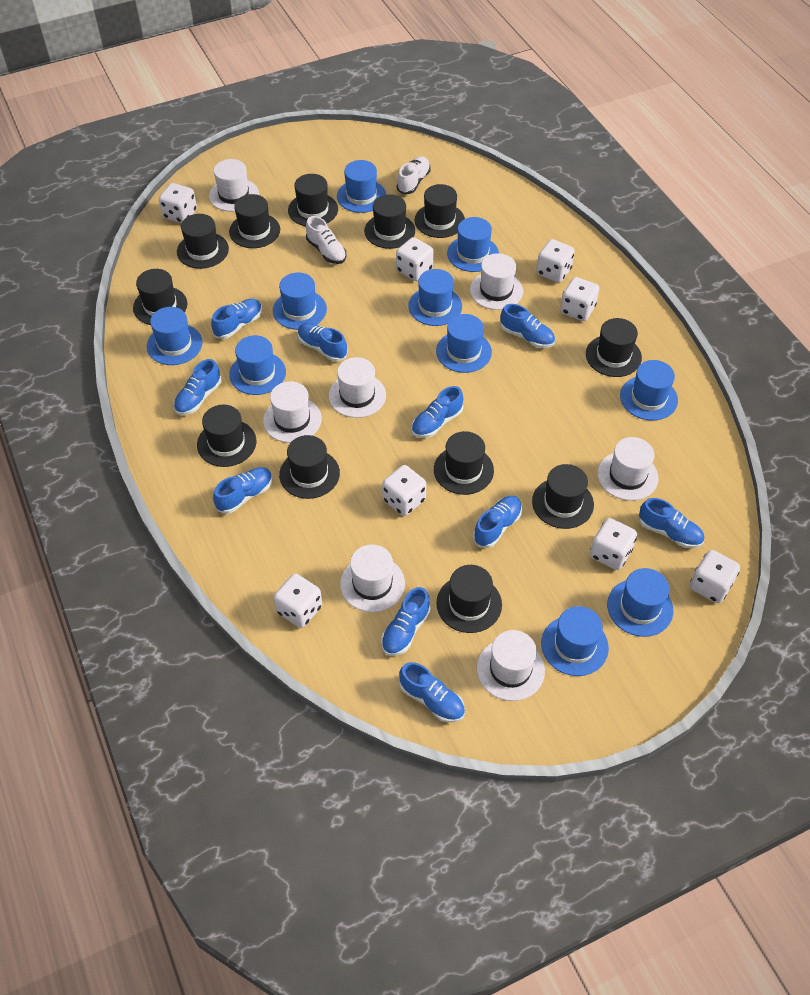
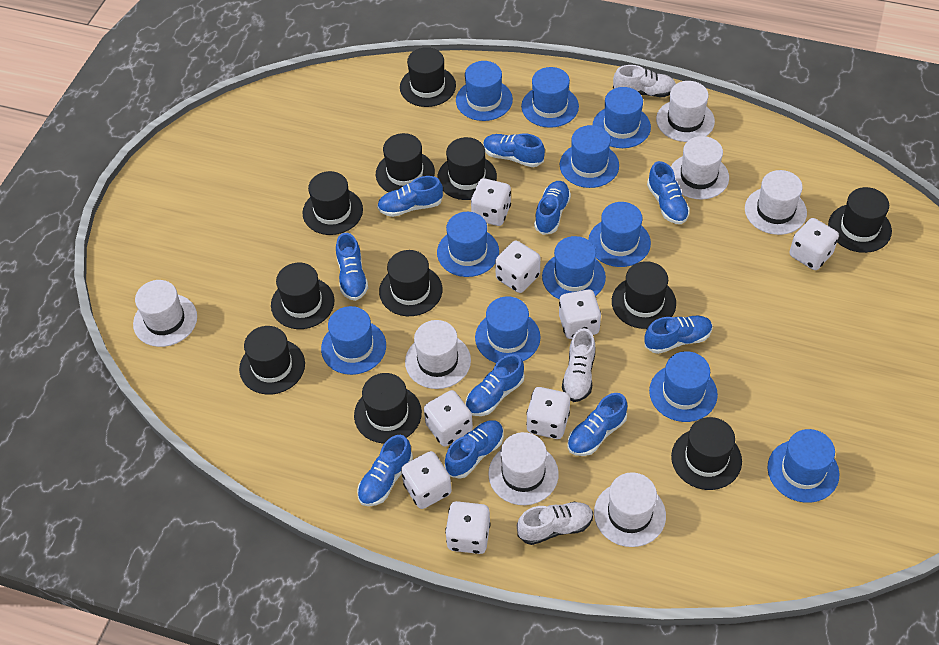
black hat: 12 -> 11
blue hat: 10 -> 11
white shoe: 2 -> 3

